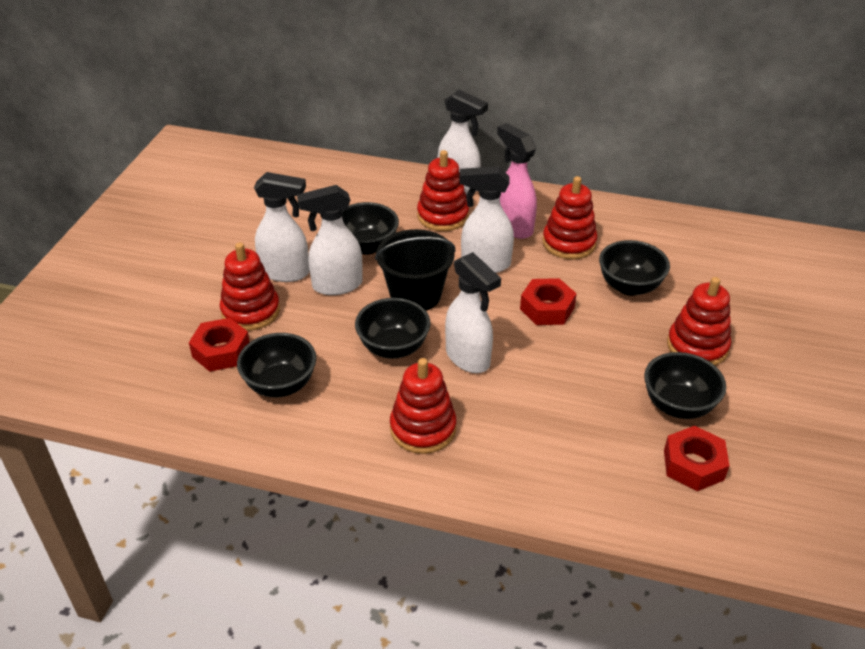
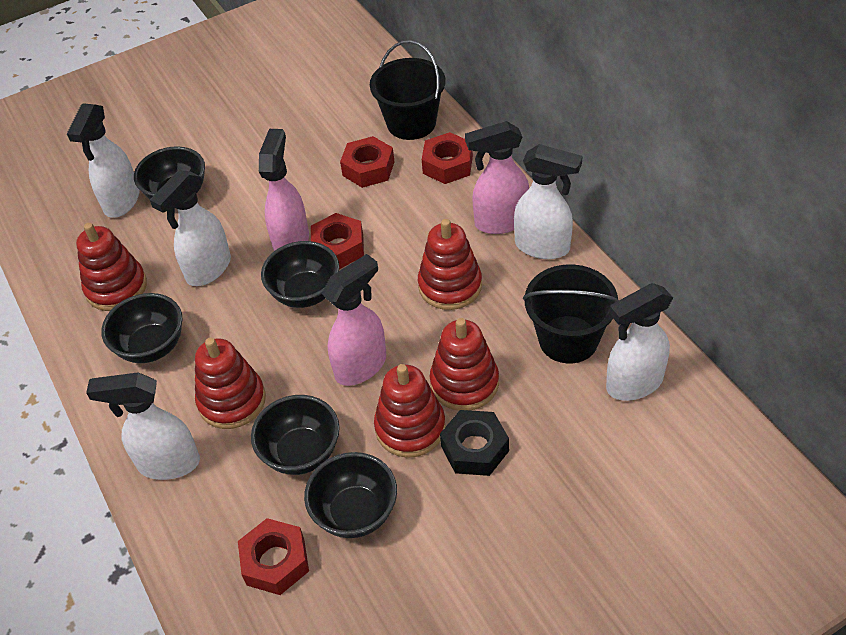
black bucket: 1 -> 2
black nut: 0 -> 1
pink spray bottle: 1 -> 3
red nut: 3 -> 4

